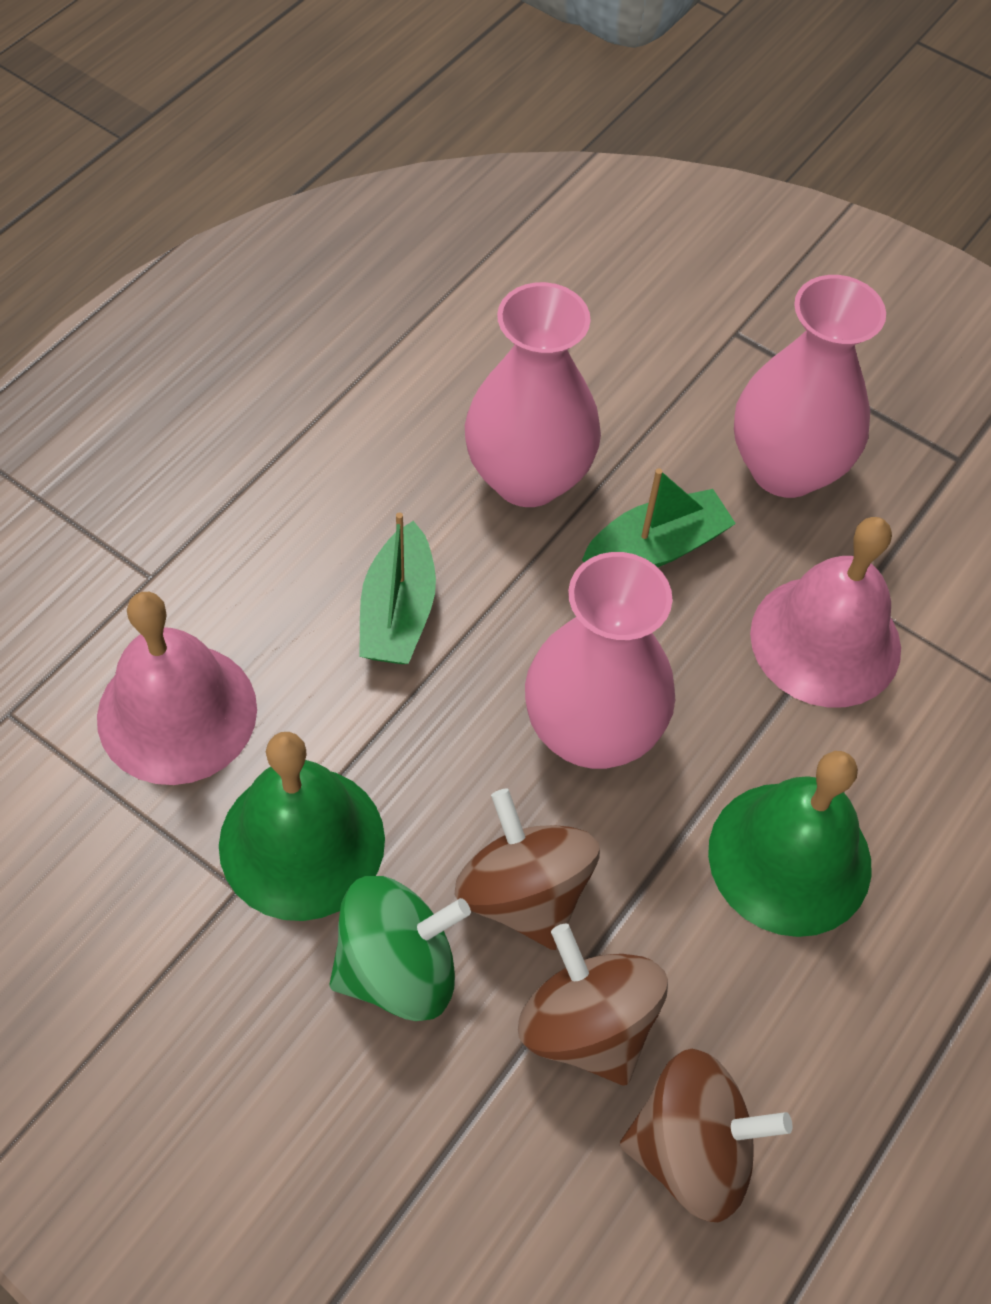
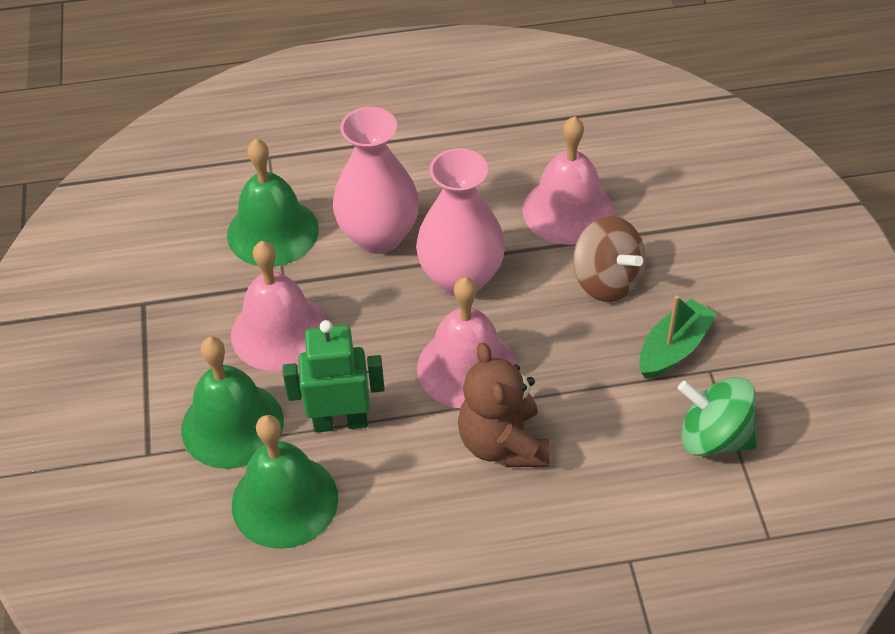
brown spinning top: 3 -> 1
brown teddy bear: 0 -> 1
green bell: 2 -> 3
green boat: 2 -> 1
green robot: 0 -> 1
pink bell: 2 -> 3
pink vase: 3 -> 2

